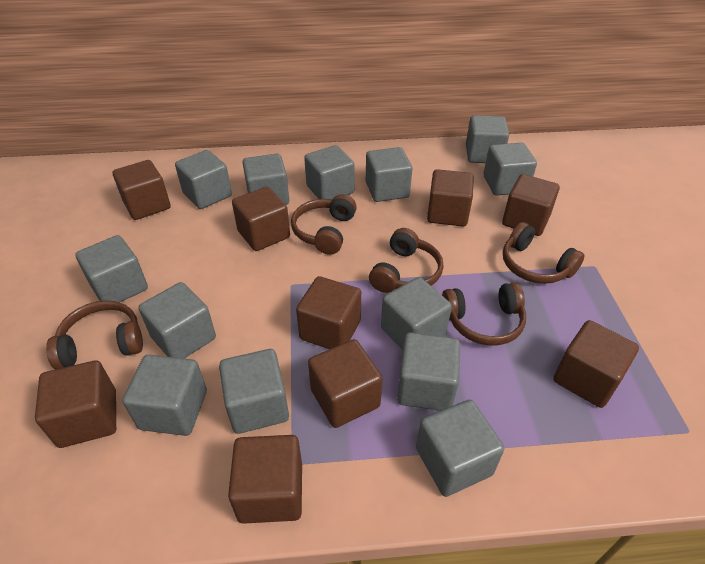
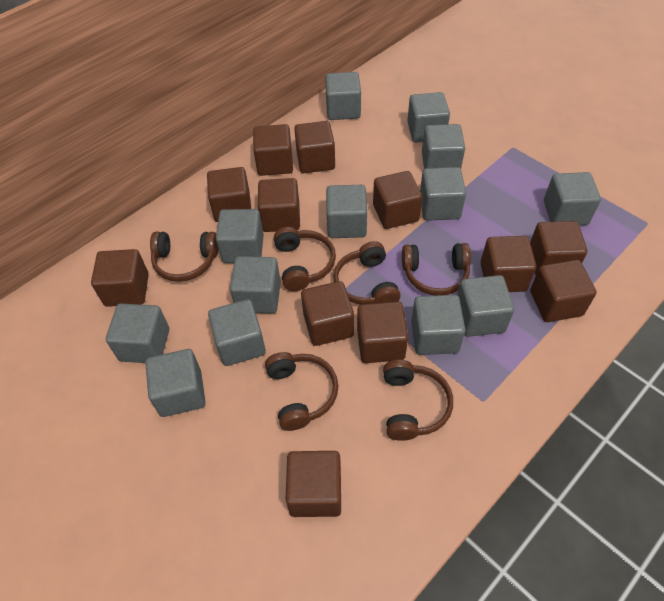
brown cube: 9 -> 12
brown headphones: 5 -> 6

